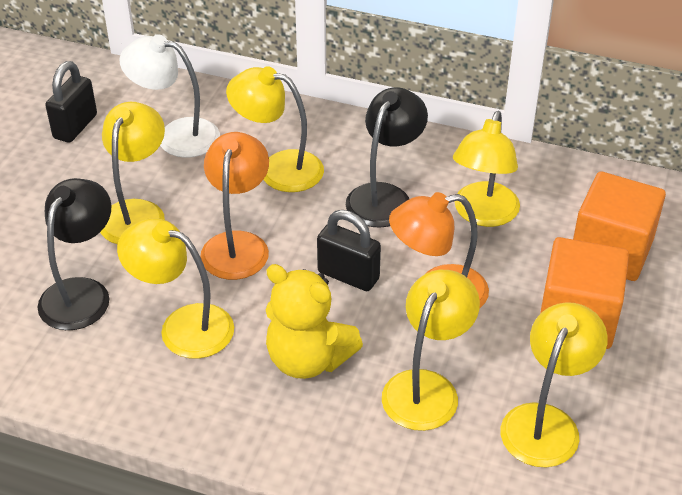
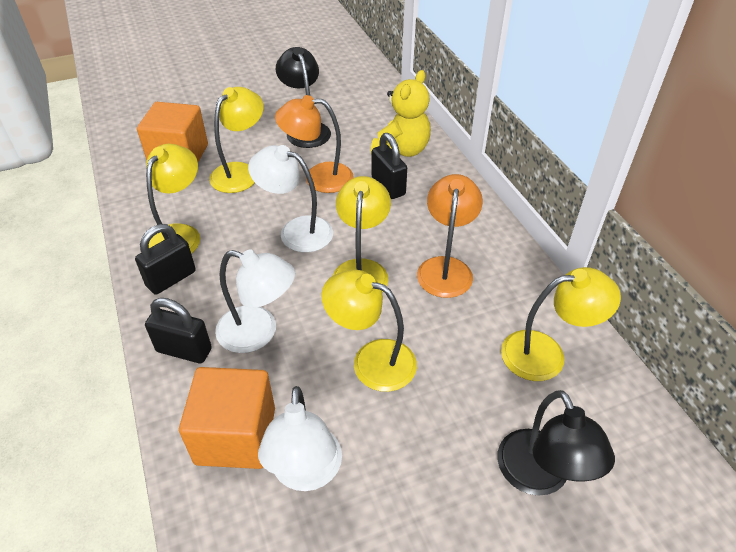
black padlock: 2 -> 3
white lamp: 1 -> 3
yellow lamp: 6 -> 5

